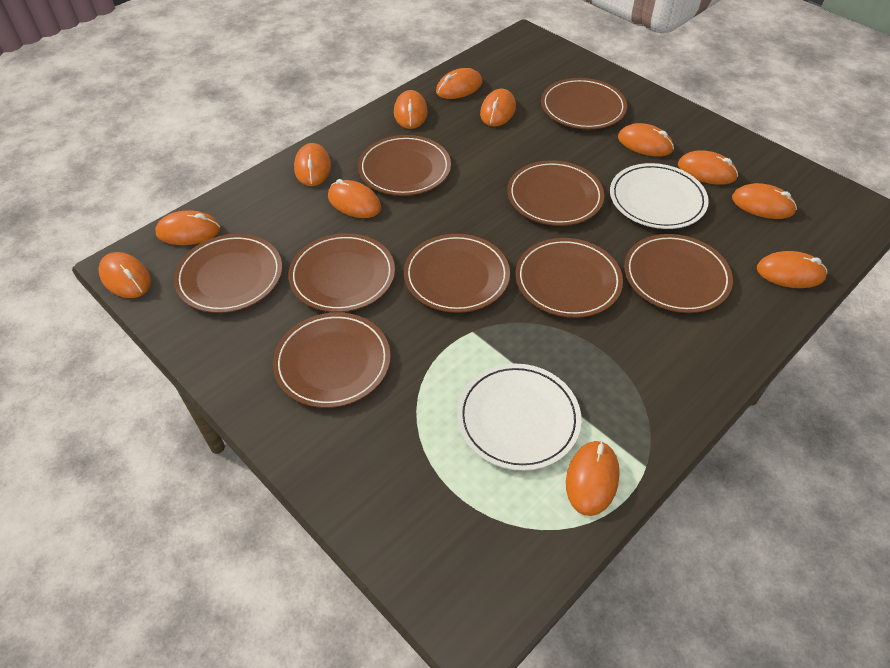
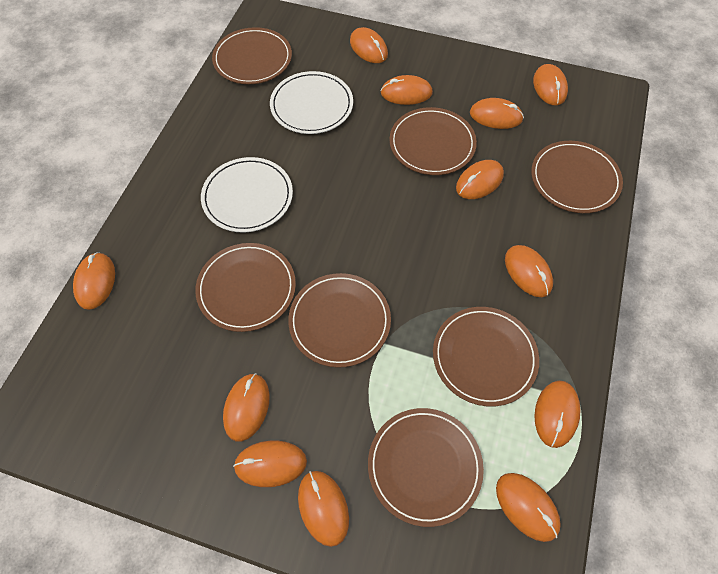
brown plate: 9 -> 7

